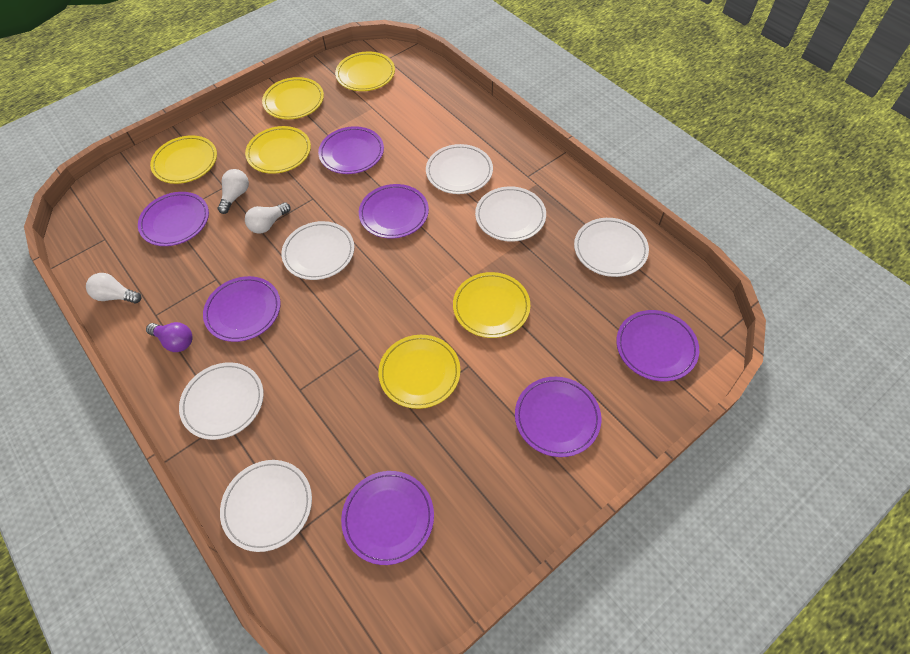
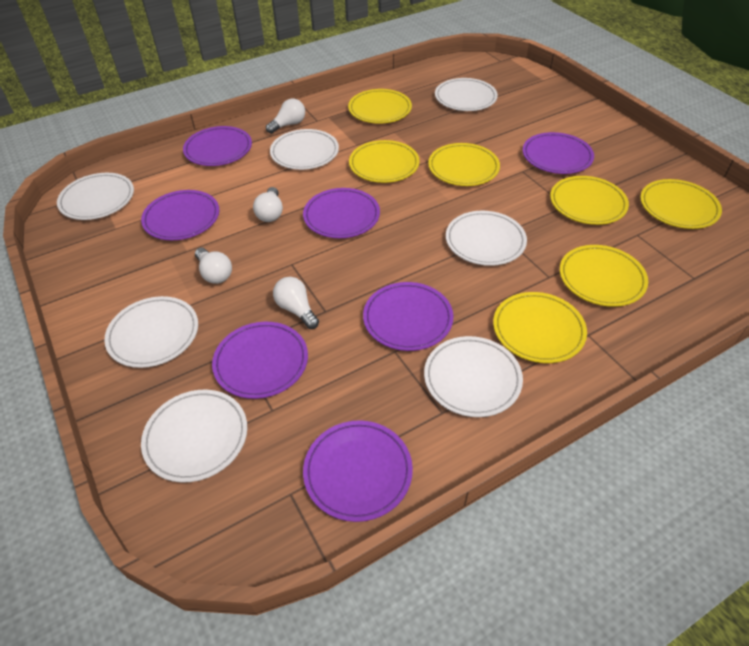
purple light bulb: 1 -> 0
white light bulb: 3 -> 4
white plate: 6 -> 7
yellow plate: 6 -> 7

